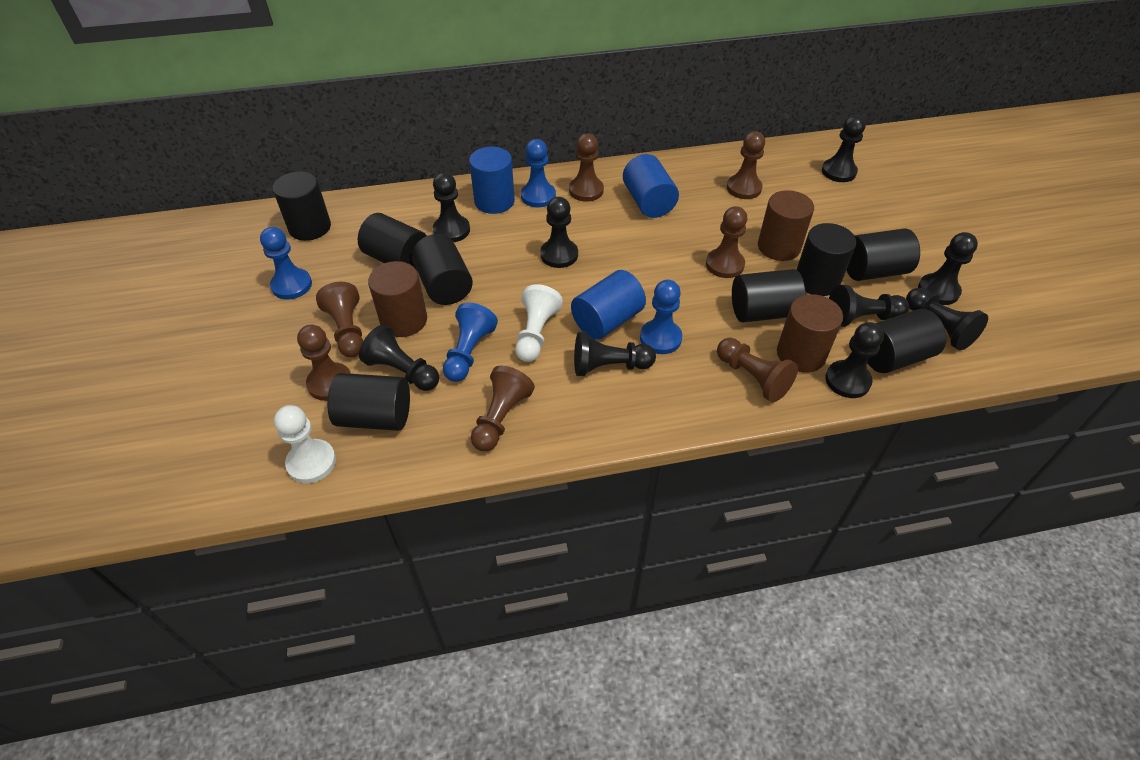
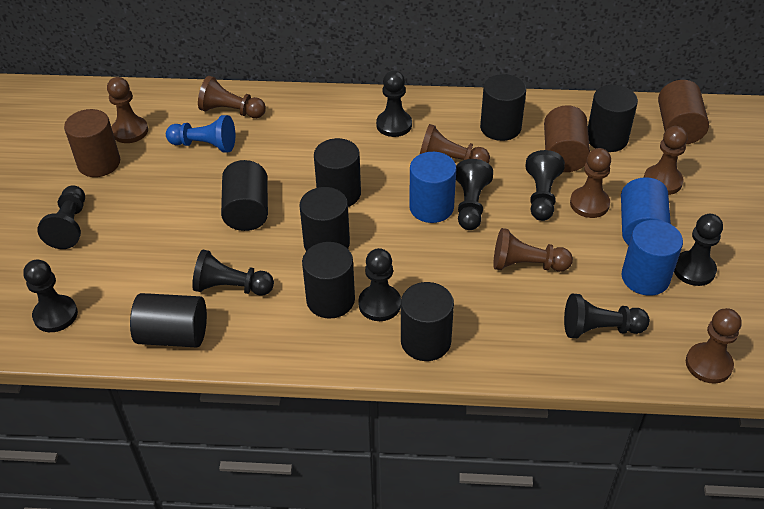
blue pawn: 4 -> 1
white pawn: 2 -> 0

